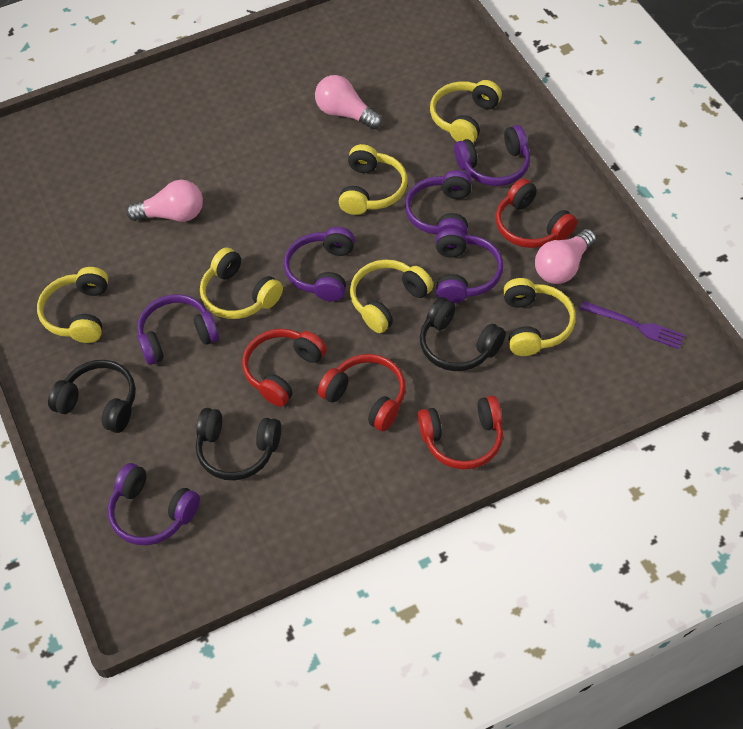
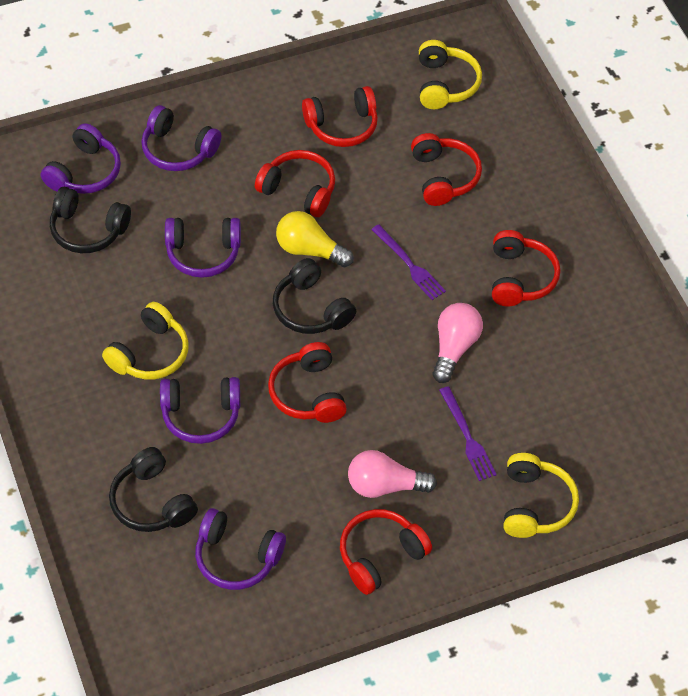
pink light bulb: 3 -> 2
purple fork: 1 -> 2
purple headphones: 6 -> 5
red headphones: 4 -> 6
yellow headphones: 6 -> 3
yellow light bulb: 0 -> 1

